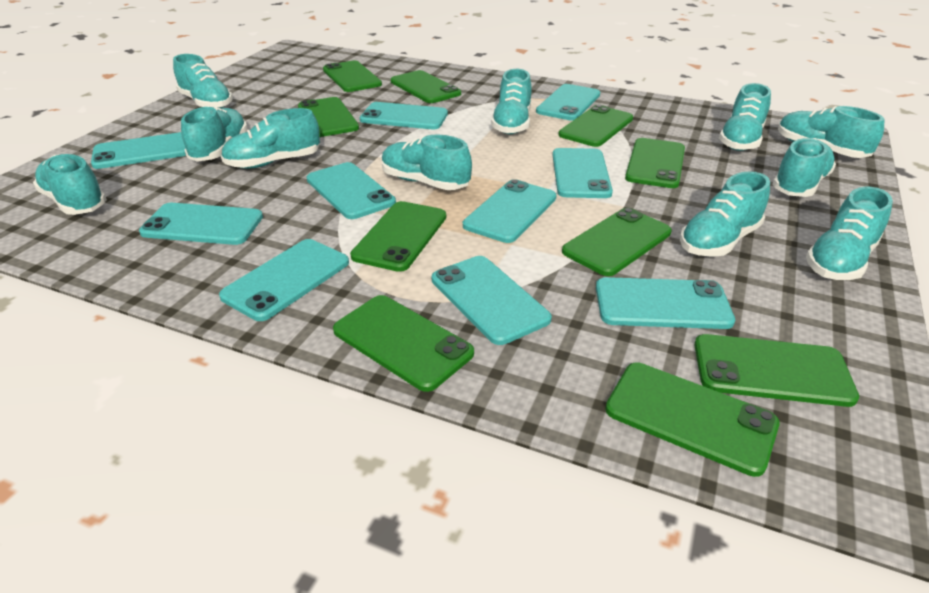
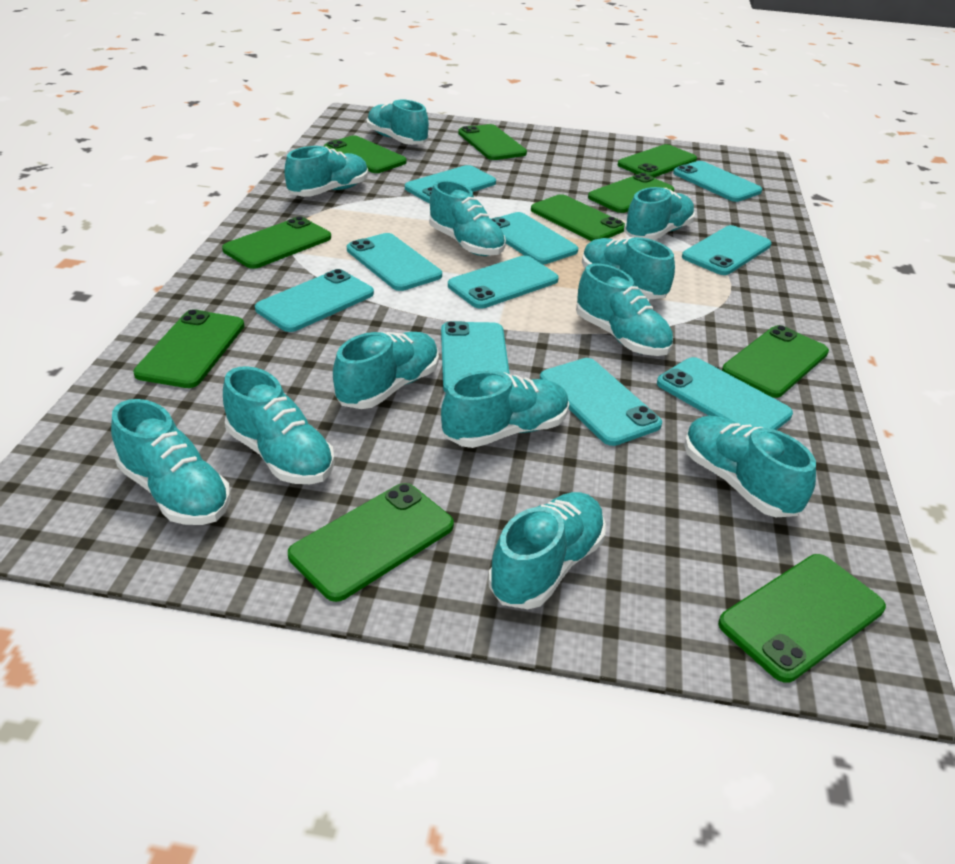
turquoise shoe: 11 -> 12

